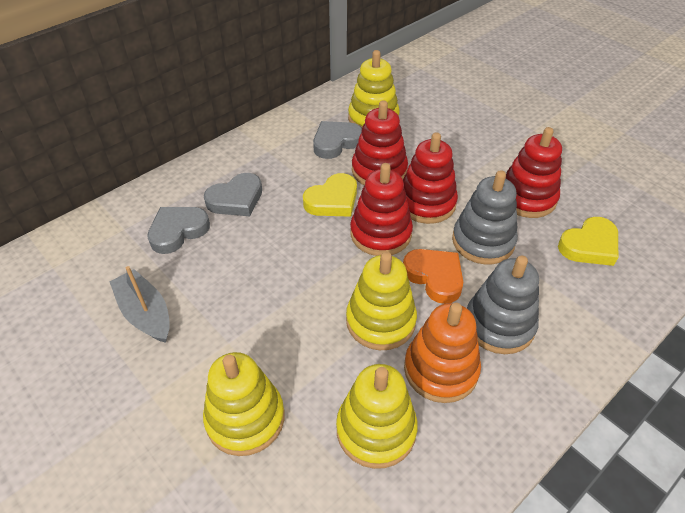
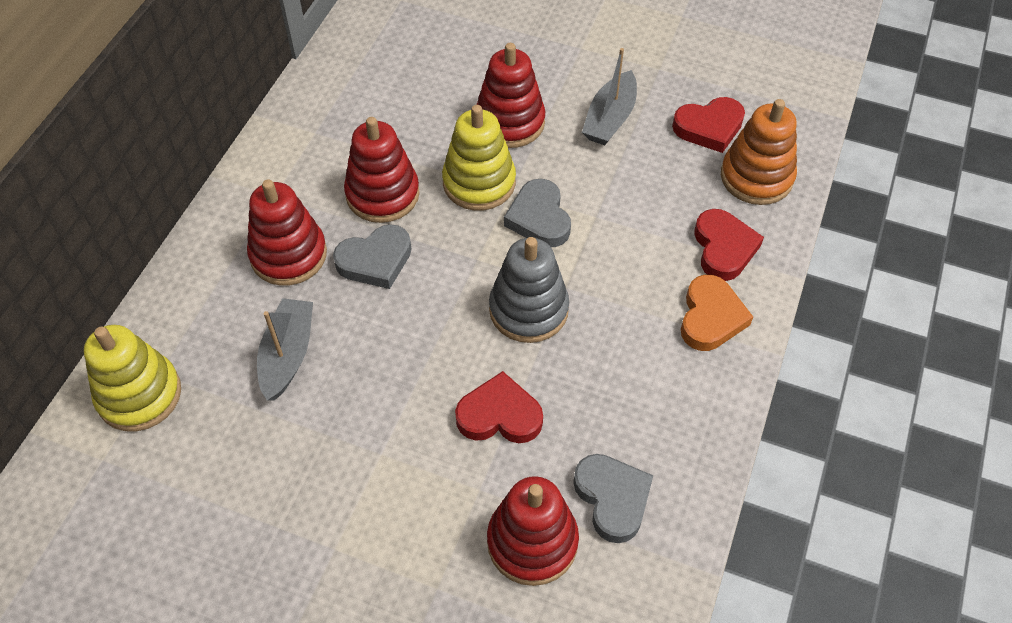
grey boat: 1 -> 2
grey stacking toy: 2 -> 1
red heart: 0 -> 3
yellow heart: 2 -> 0
yellow stacking toy: 4 -> 2

